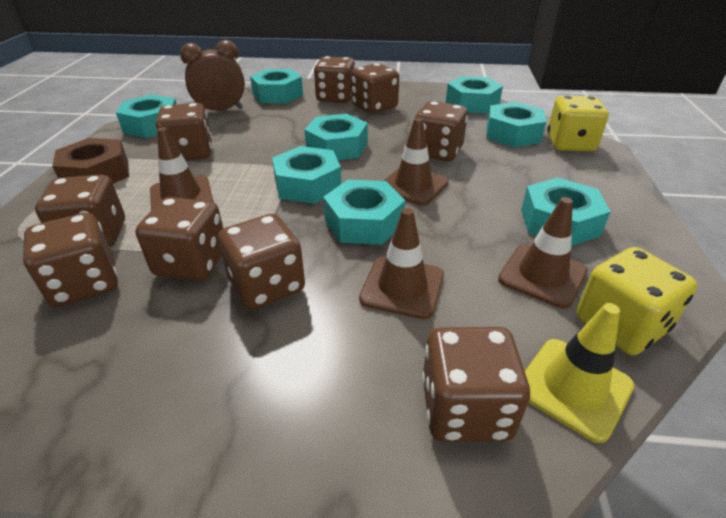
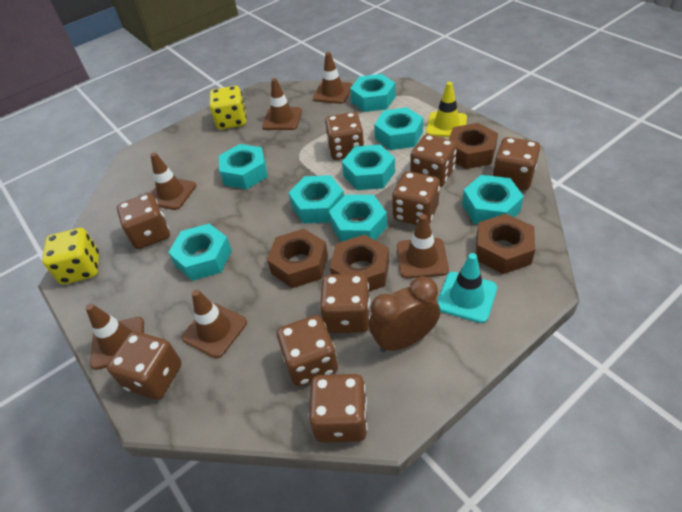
brown nut: 1 -> 4
brown traffic cone: 4 -> 6
turquoise traffic cone: 0 -> 1

